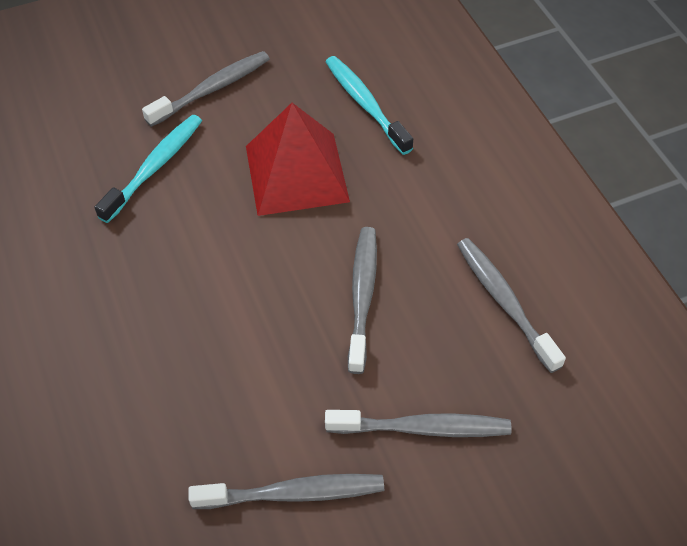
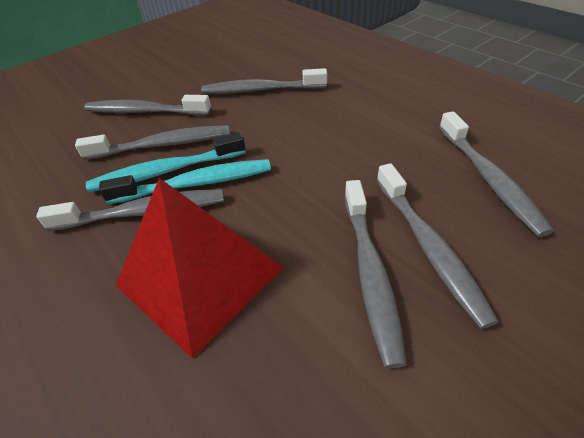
grey toothbrush: 5 -> 7

